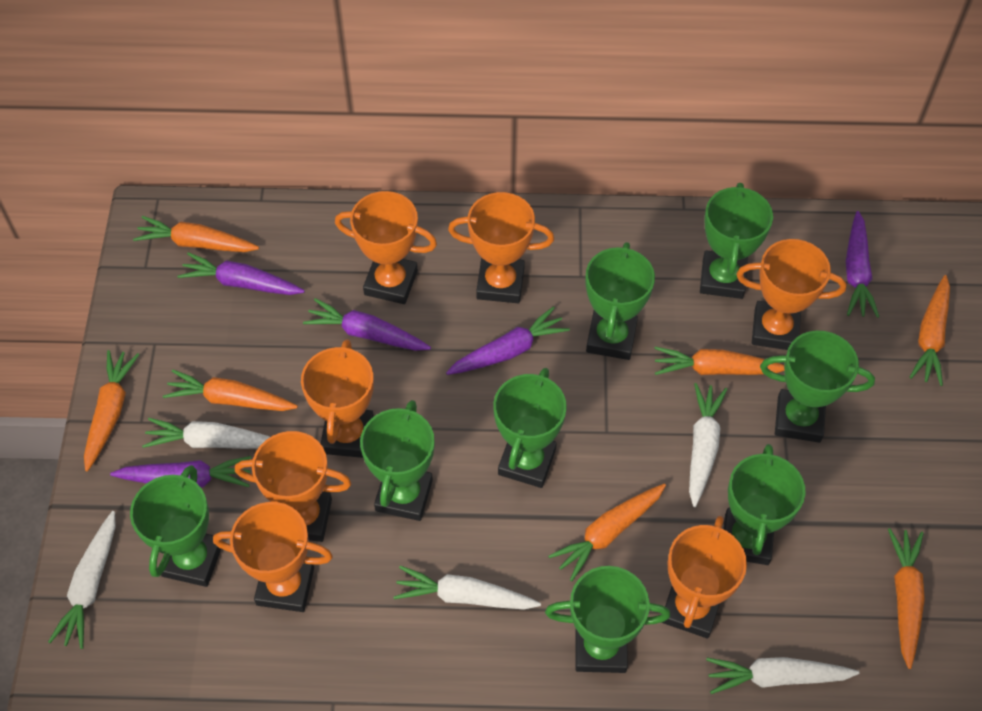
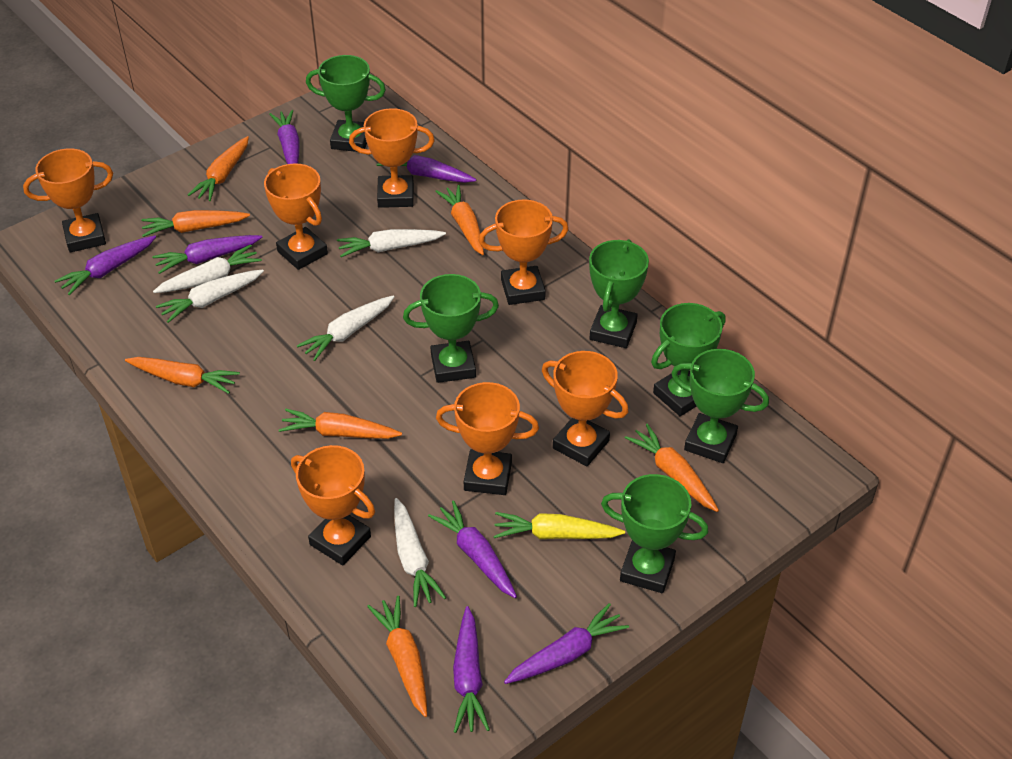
green trophy: 8 -> 6
purple carrot: 5 -> 7
yellow carrot: 0 -> 1

